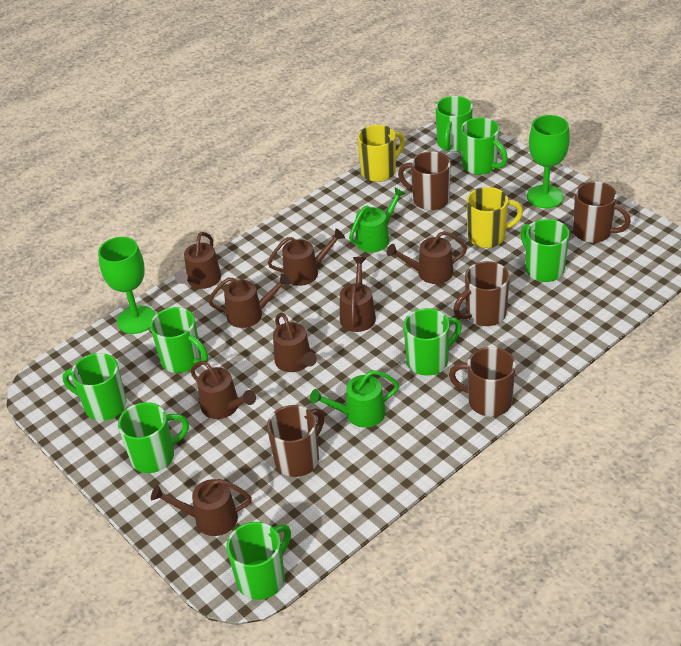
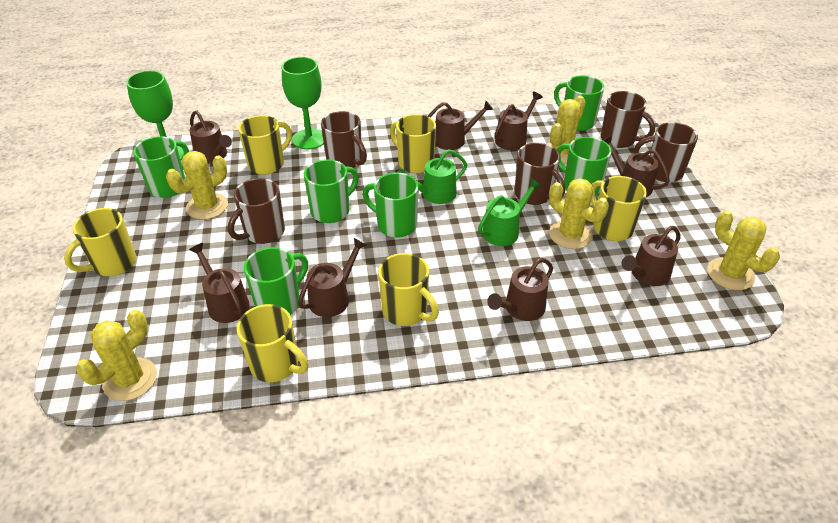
green mug: 8 -> 6
yellow cactus: 0 -> 5
yellow mug: 2 -> 6

